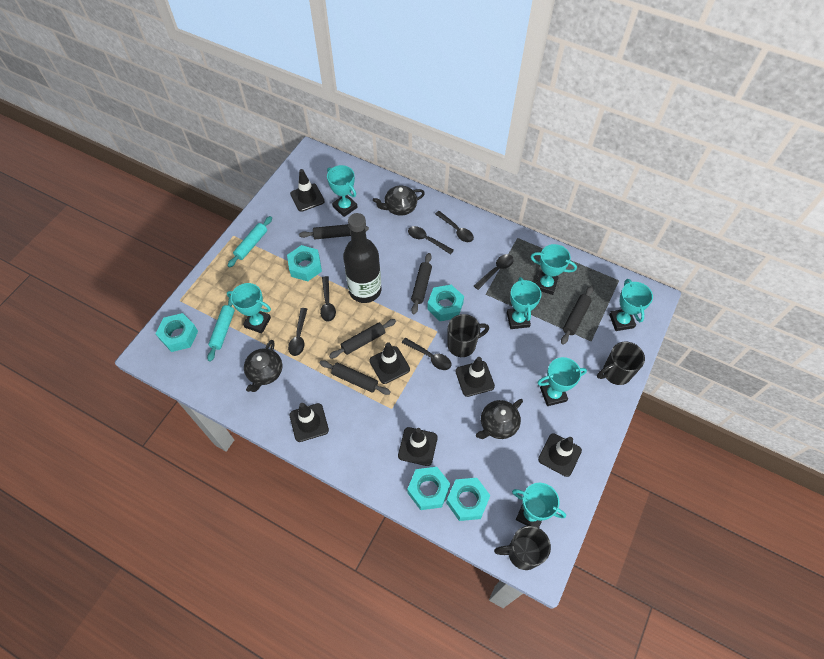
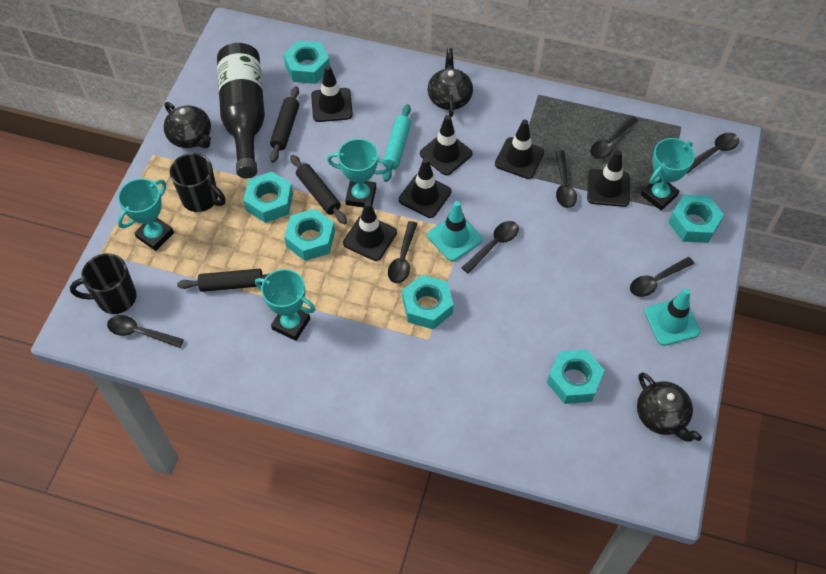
black mug: 3 -> 2
black rolling pin: 5 -> 3
black spoon: 6 -> 7
turquoise nut: 5 -> 6
turquoise rolling pin: 2 -> 1
turquoise traffic cone: 0 -> 2
turquoise trophy: 7 -> 4

